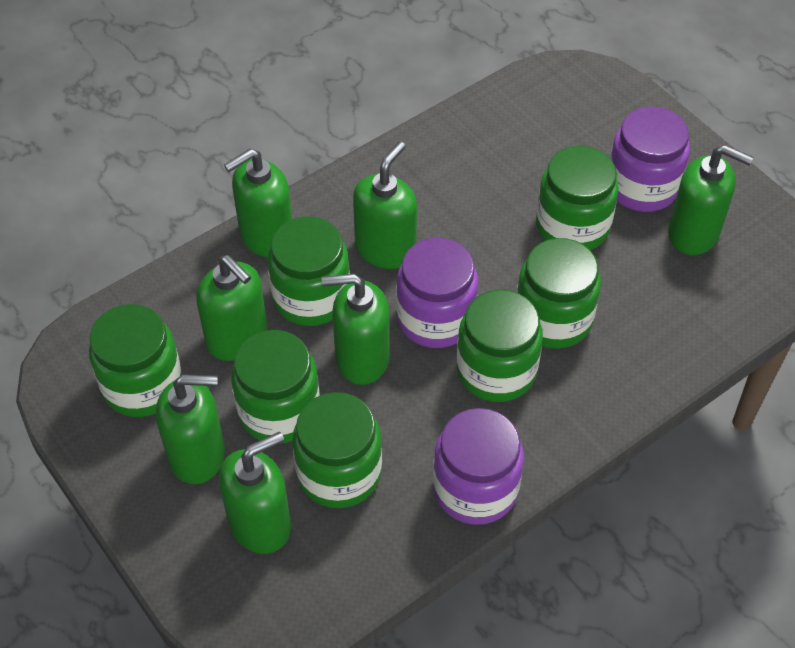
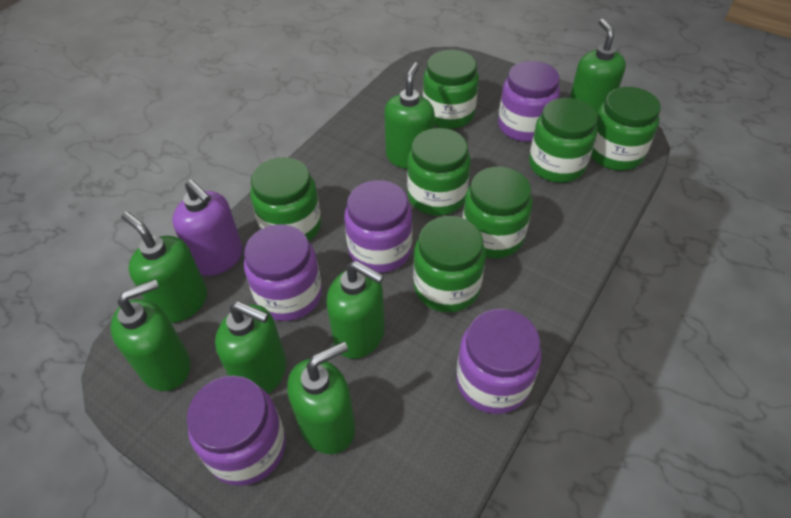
purple jar: 3 -> 5
purple soap dispenser: 0 -> 1

